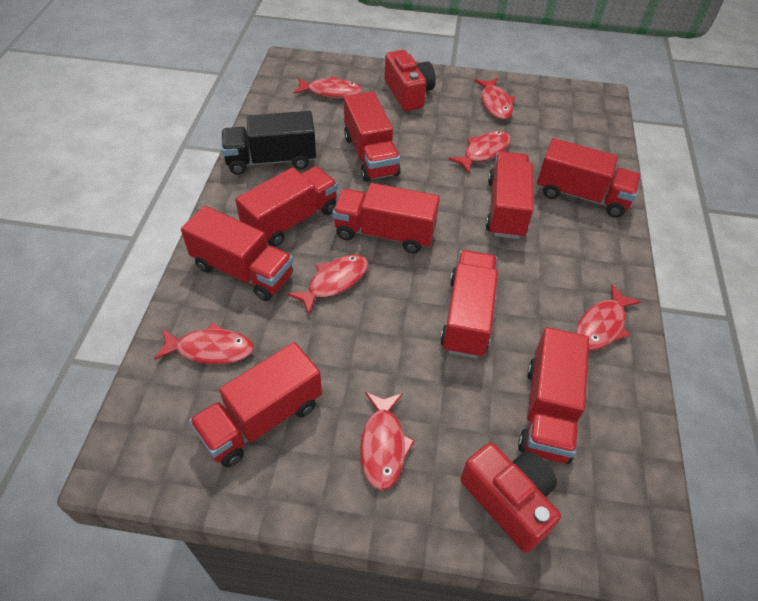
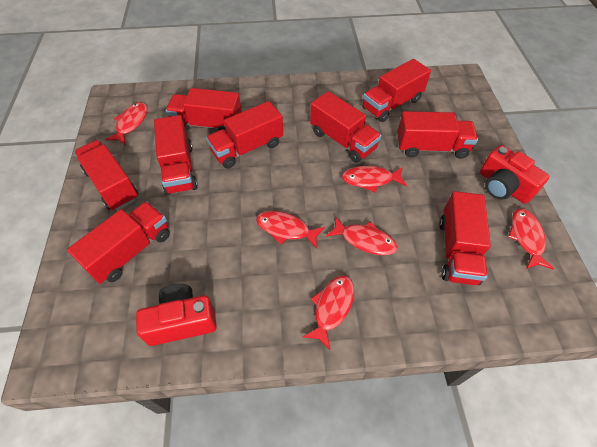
black truck: 1 -> 0
red fish: 7 -> 6

